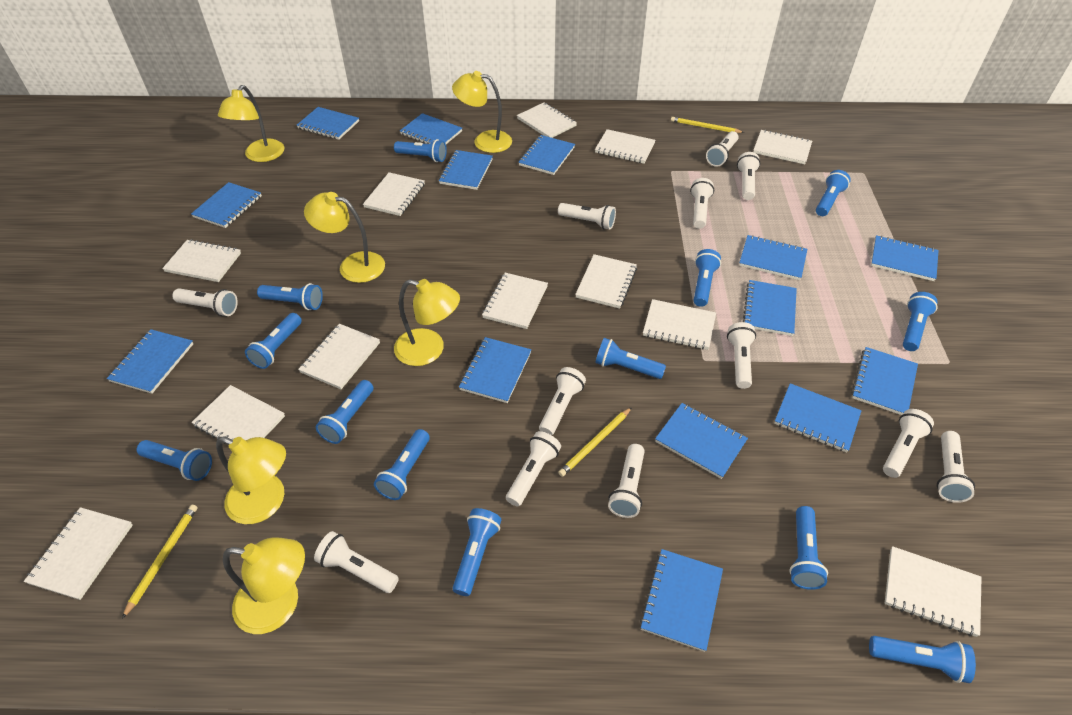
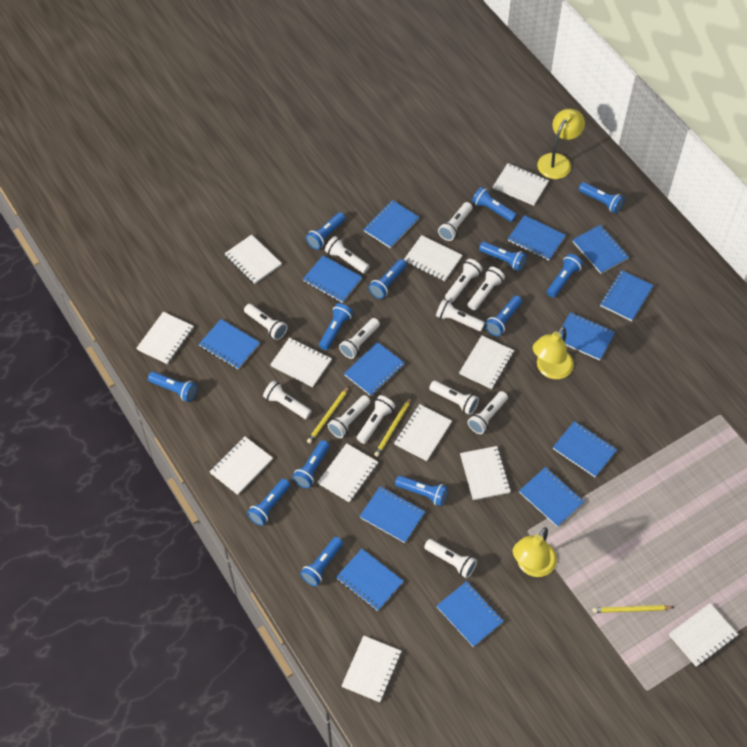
blue notebook: 14 -> 13
white flashlight: 12 -> 13
yellow lamp: 6 -> 3

